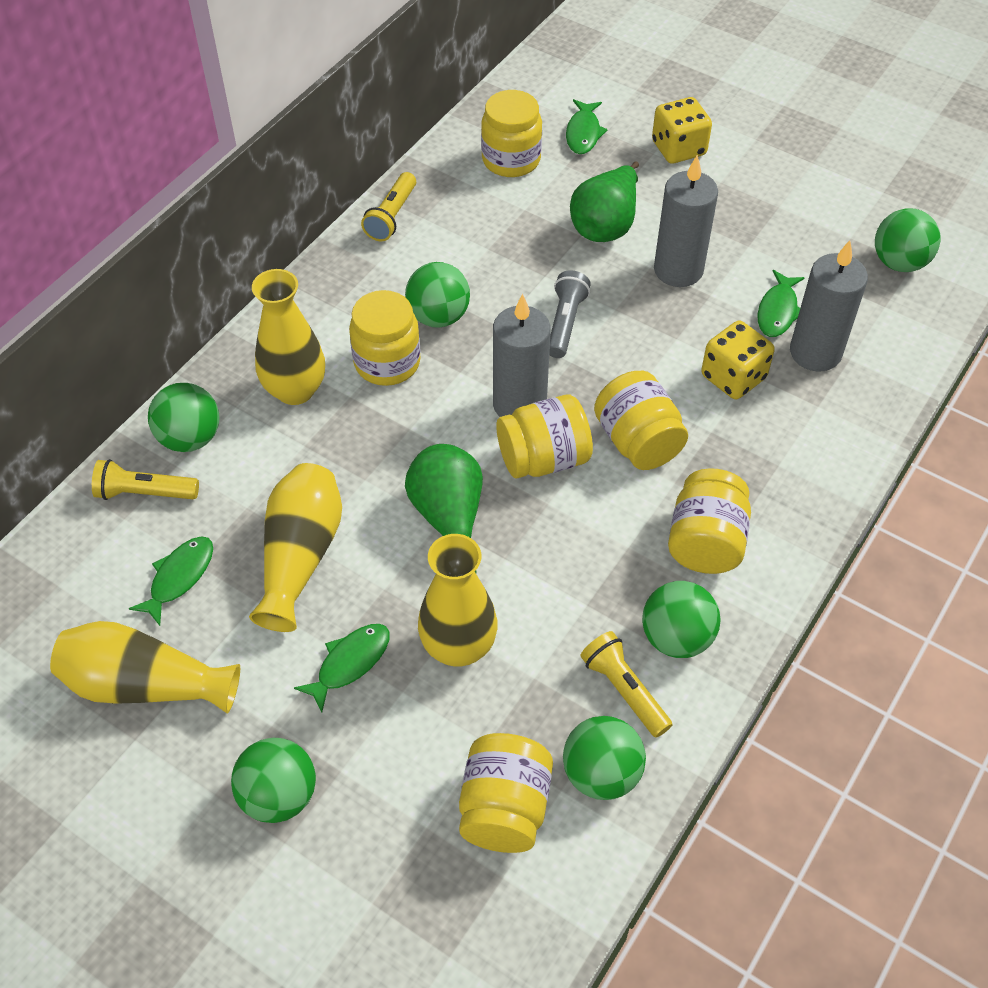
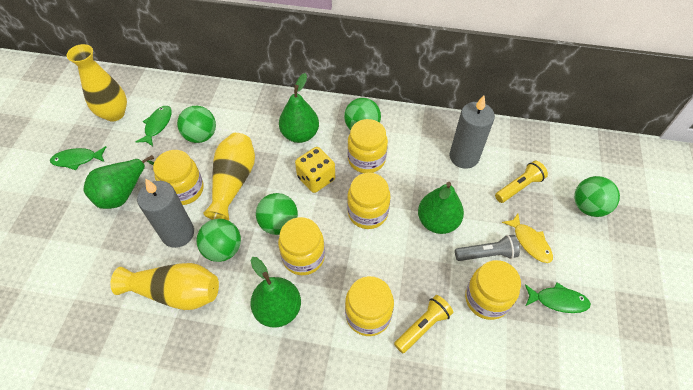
green ball: 6 -> 5
green fish: 4 -> 3
green pear: 2 -> 4
grey candle: 3 -> 2
yellow dice: 2 -> 1
yellow fish: 0 -> 1
yellow flashlight: 3 -> 2
yellow vase: 4 -> 3

